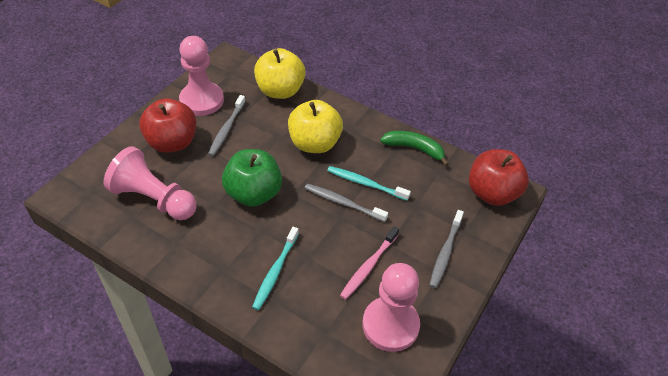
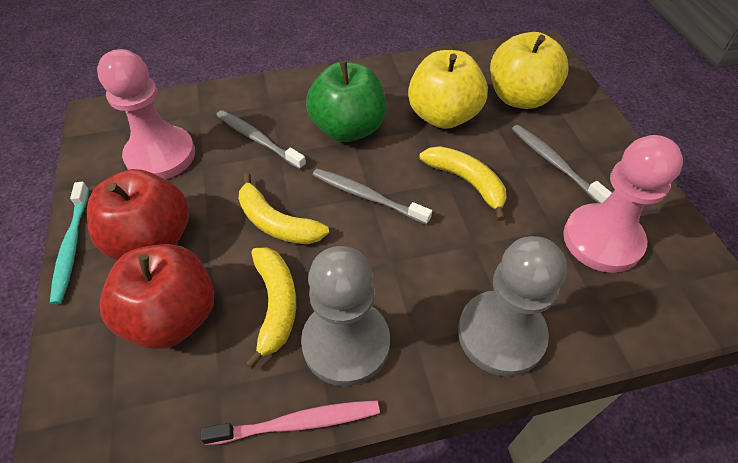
green banana: 1 -> 0
grey pawn: 0 -> 2
pink pawn: 3 -> 2
turquoise toothbrush: 2 -> 1
yellow banana: 0 -> 3

